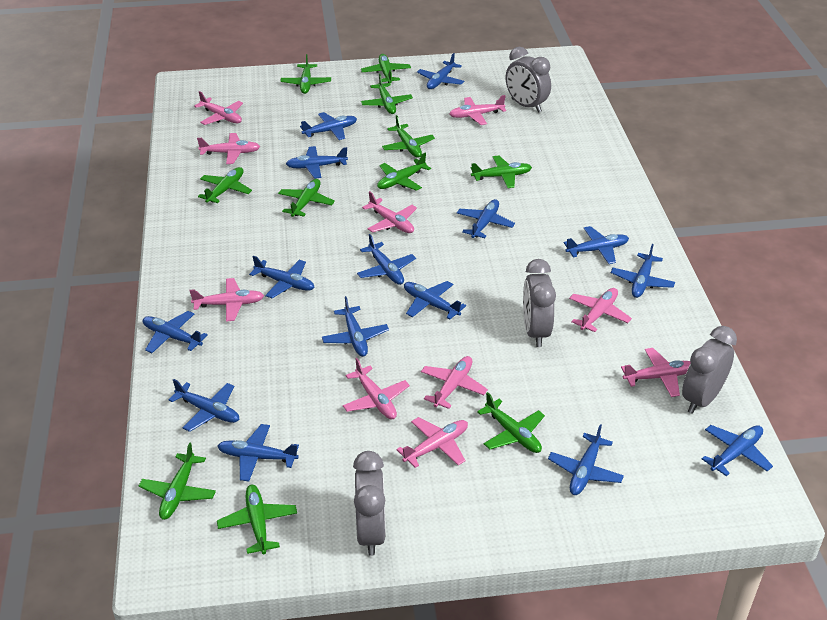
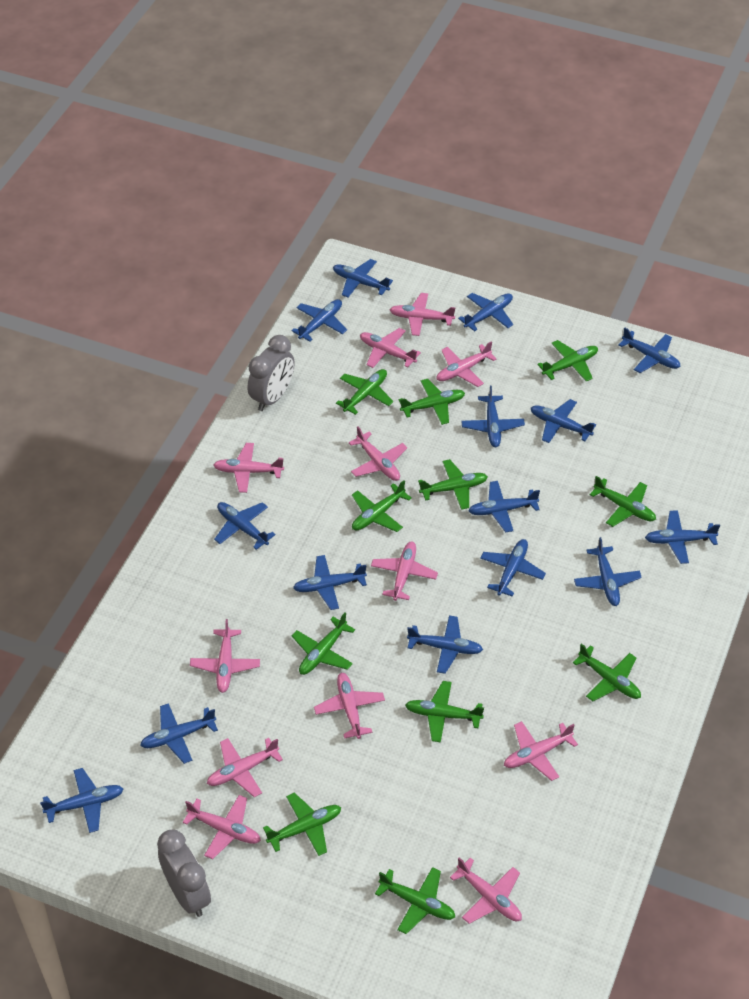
grey clock: 4 -> 2
pink plane: 10 -> 12

